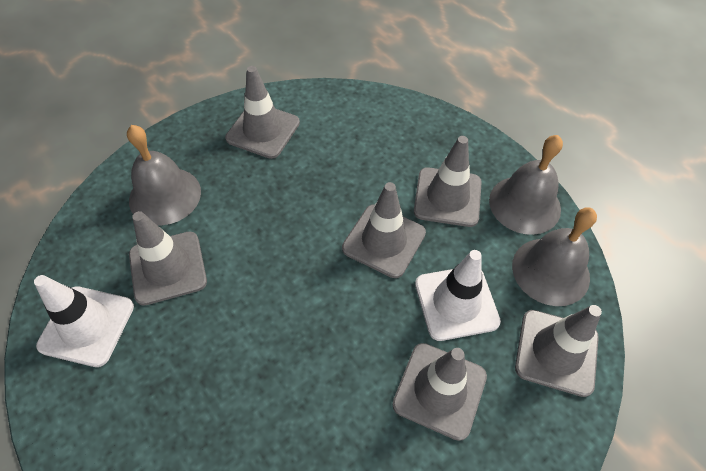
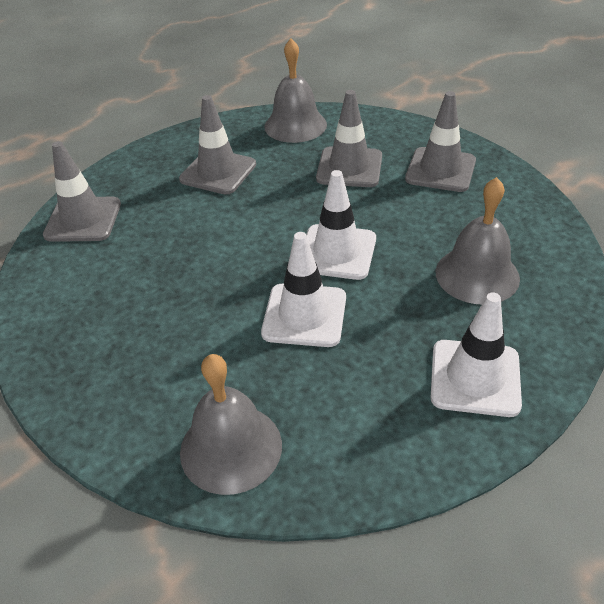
grey traffic cone: 6 -> 4
white traffic cone: 2 -> 3

